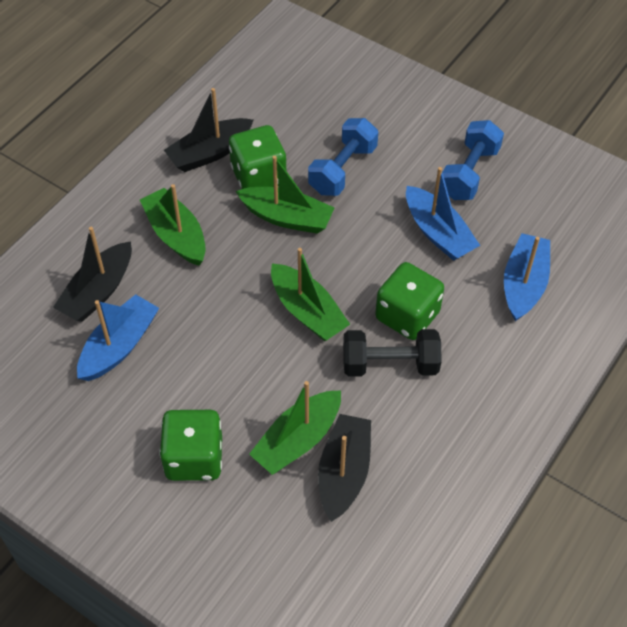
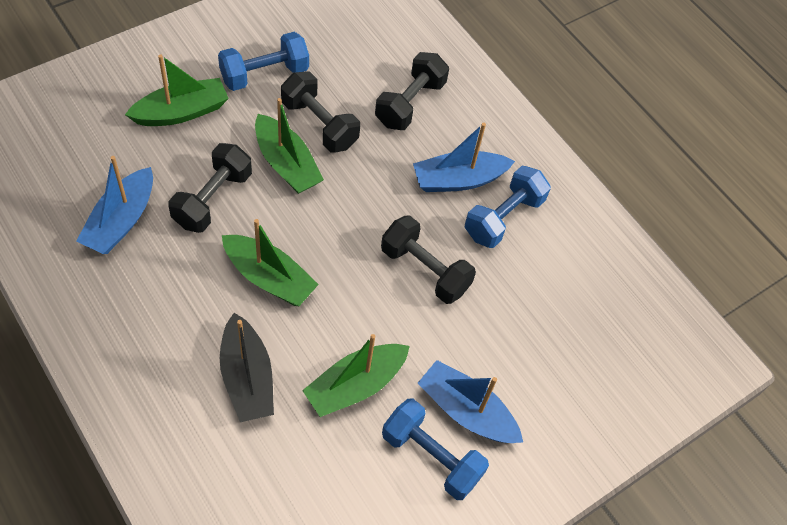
black boat: 3 -> 1
black dumbbell: 1 -> 4
blue dumbbell: 2 -> 3
green dice: 3 -> 0

